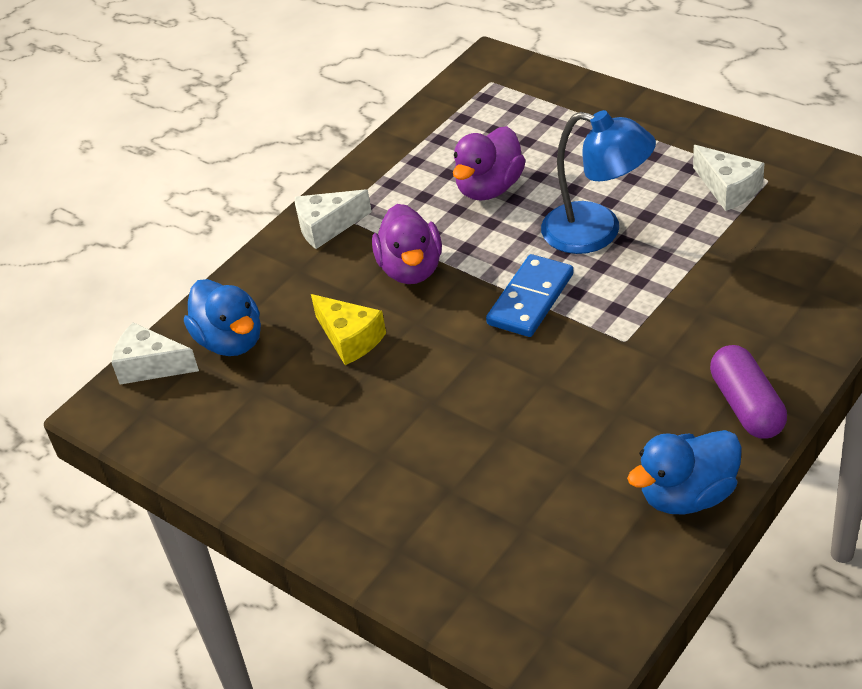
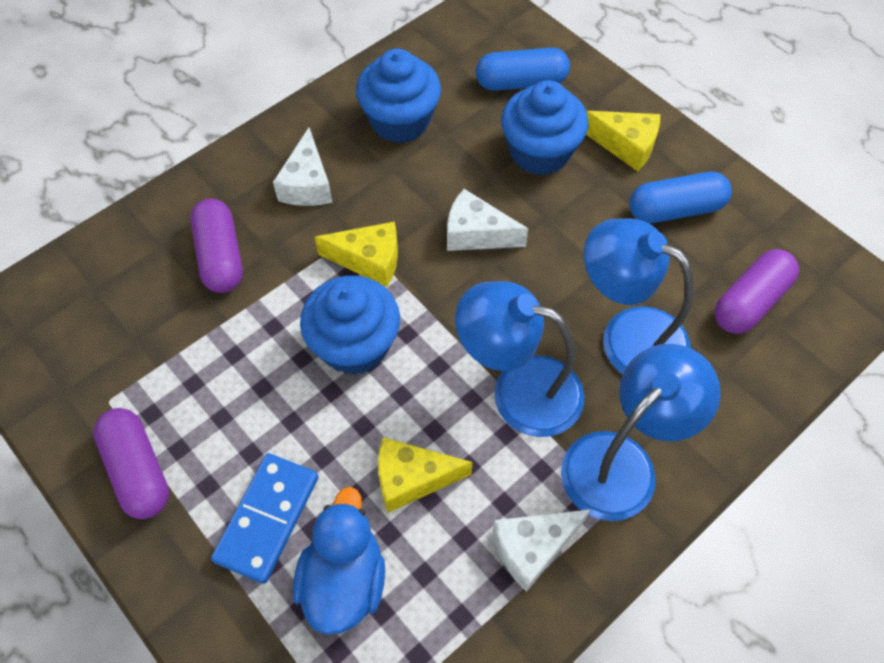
blue capsule: 0 -> 2
blue cupcake: 0 -> 3
blue duck: 2 -> 1
blue lamp: 1 -> 3
purple capsule: 1 -> 3
purple duck: 2 -> 0
yellow cheese: 1 -> 3

